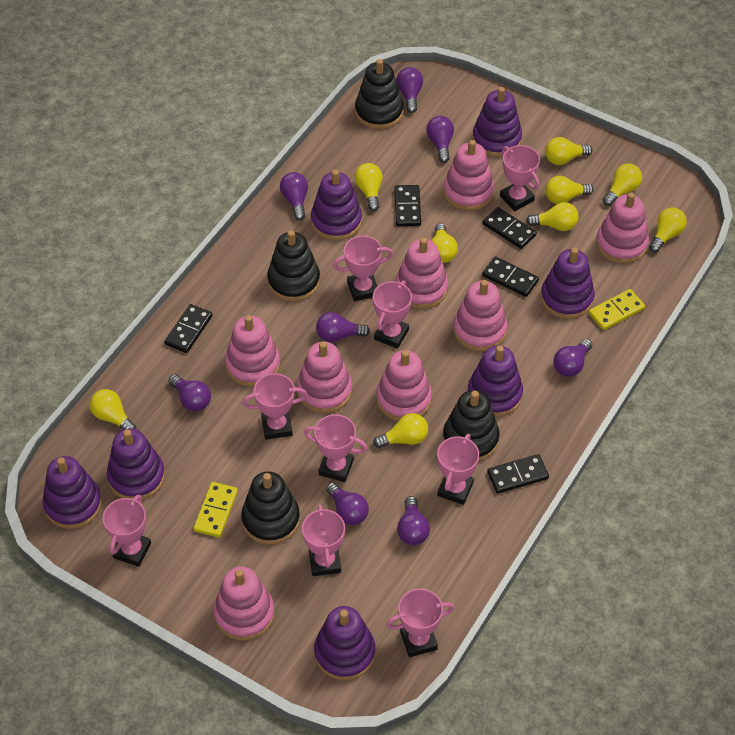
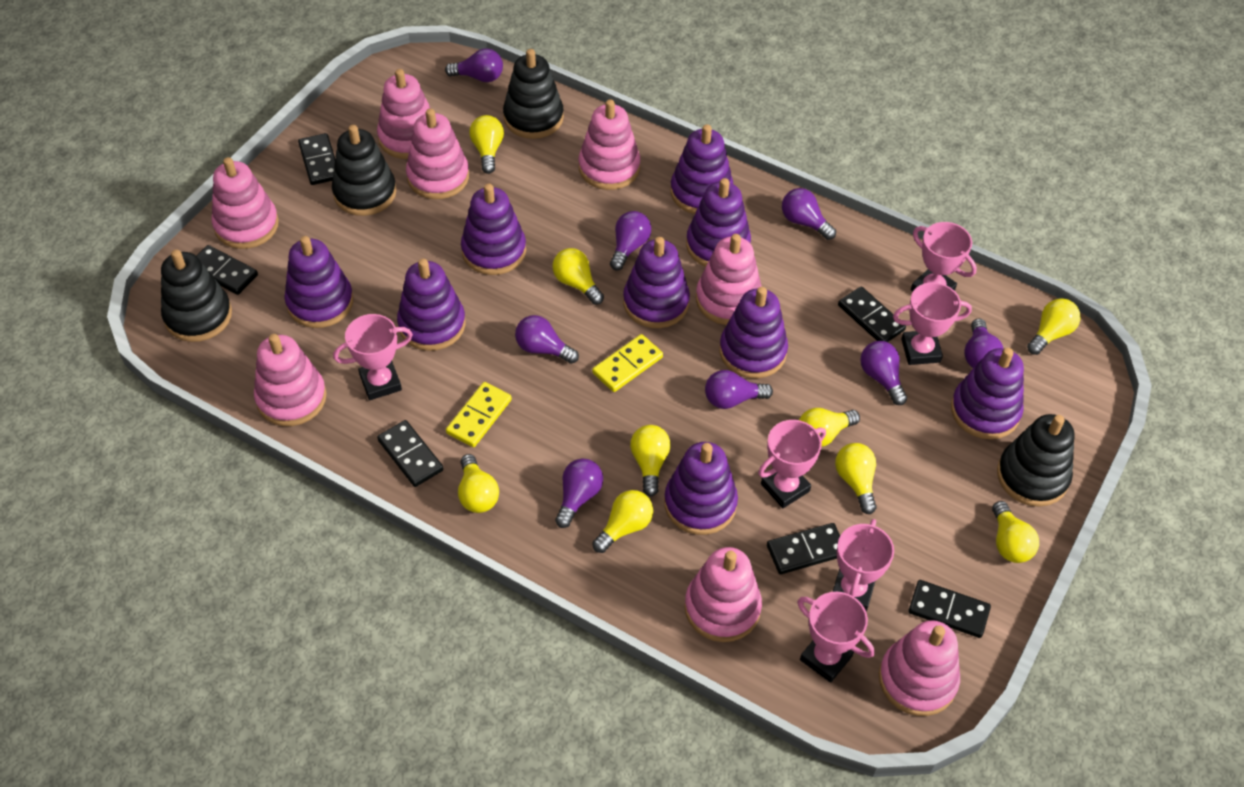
black domino: 5 -> 6
pink trophy: 9 -> 6
purple stacking toy: 7 -> 9

